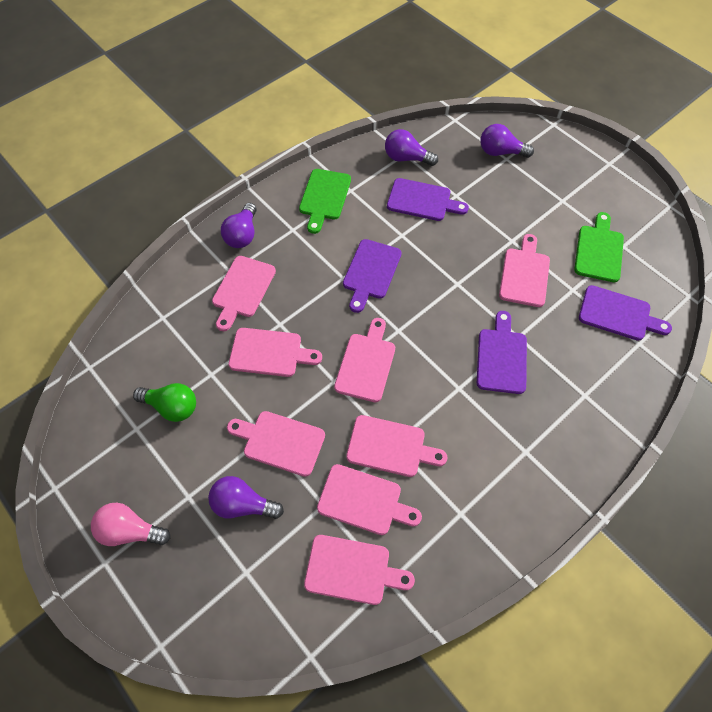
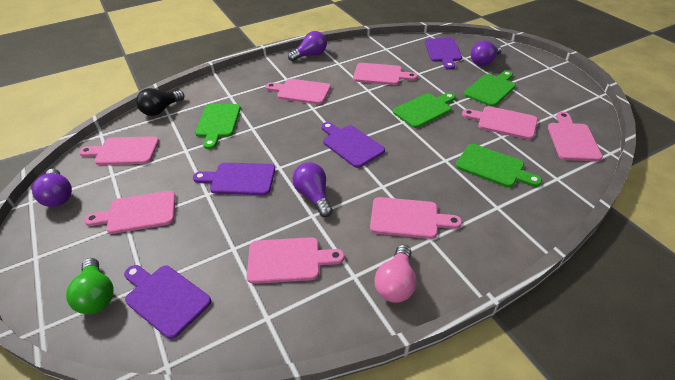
black light bulb: 0 -> 1
green cutting board: 2 -> 4

